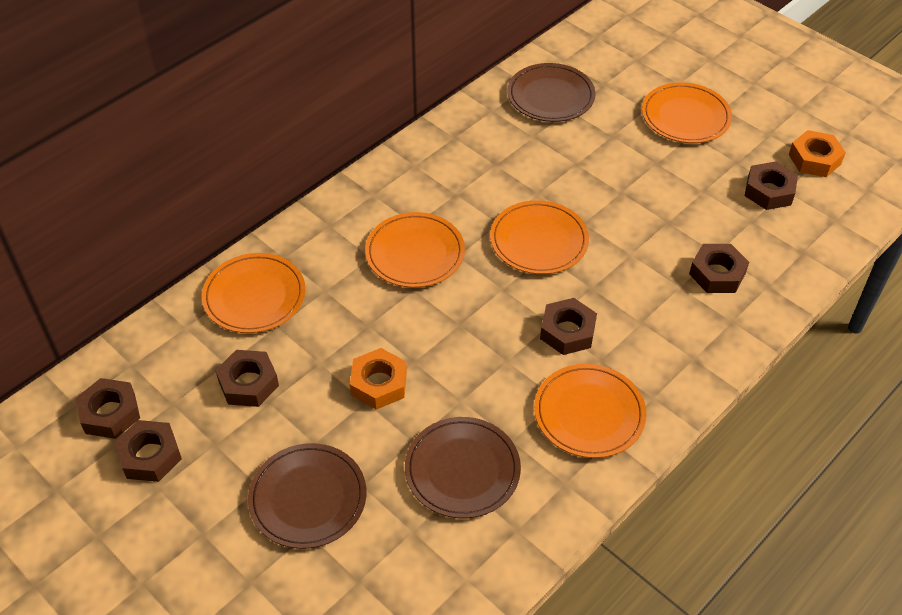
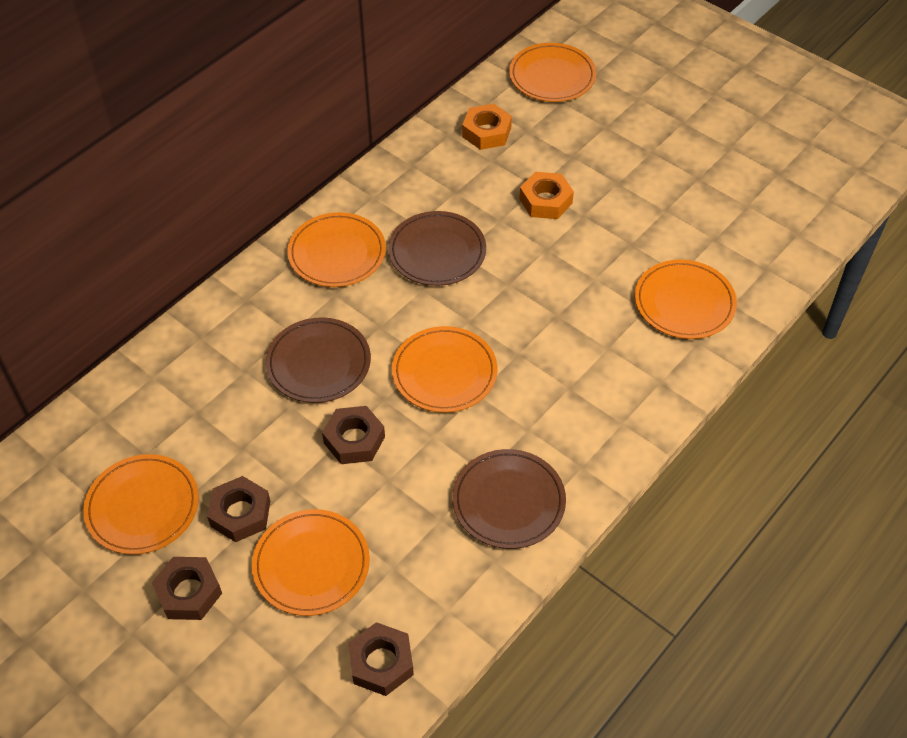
brown nut: 6 -> 4
orange plate: 5 -> 6

